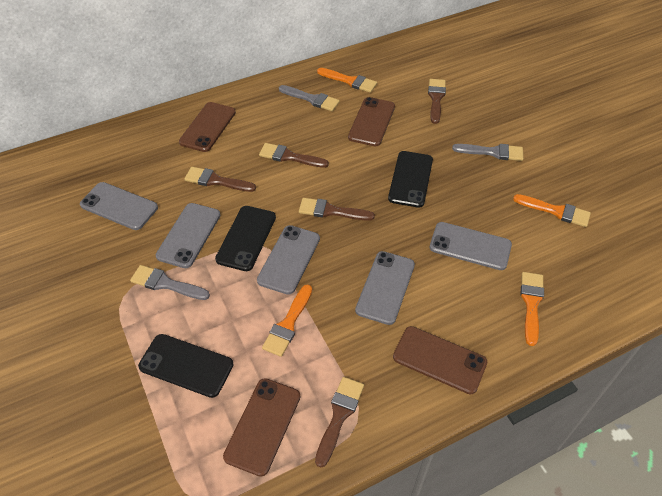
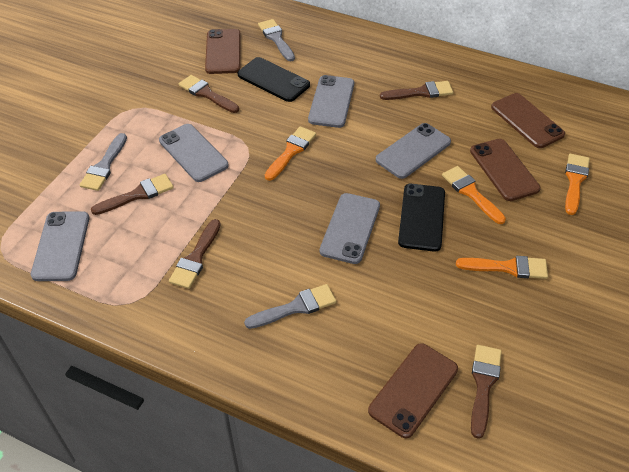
black phone: 3 -> 2

